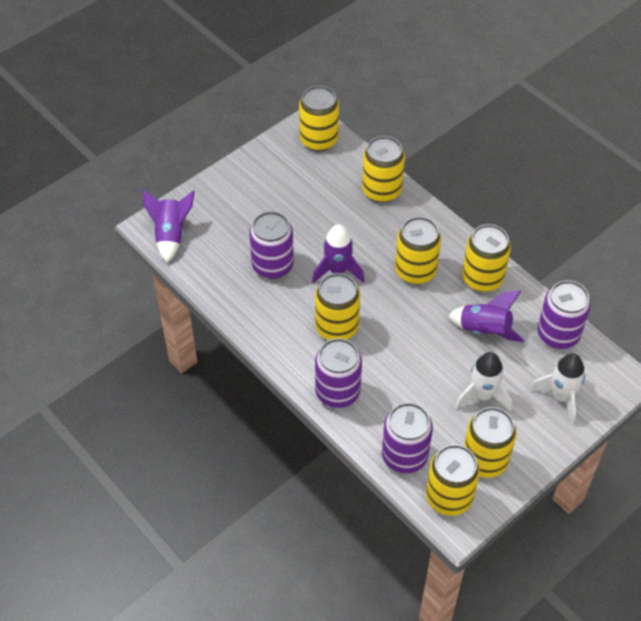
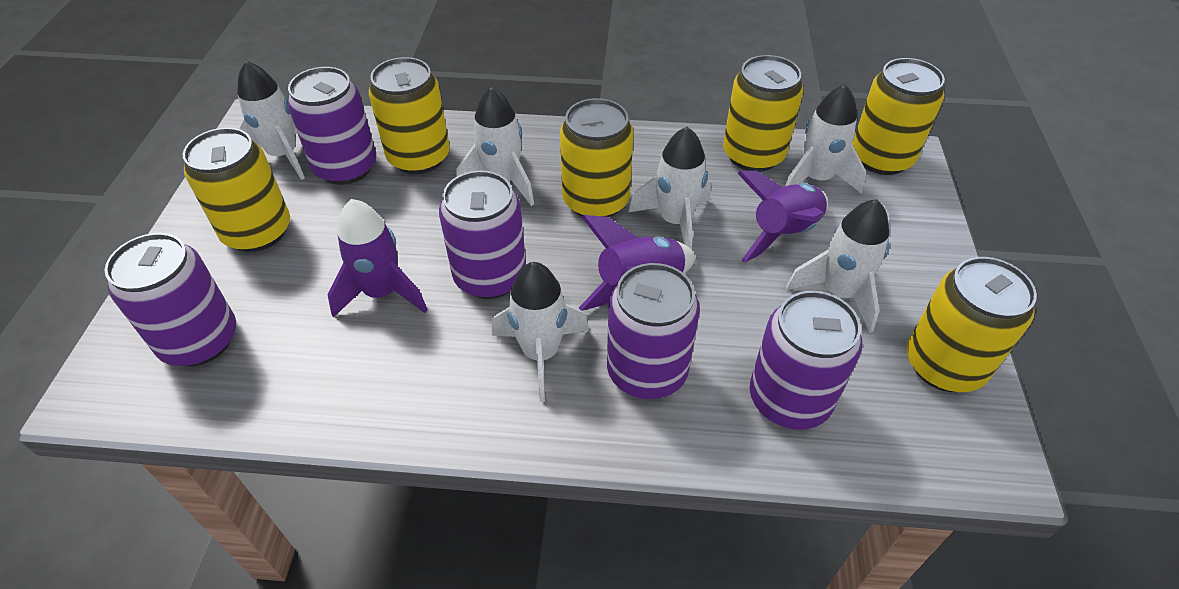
purple can: 4 -> 5
white rocket: 2 -> 6
yellow can: 7 -> 6

